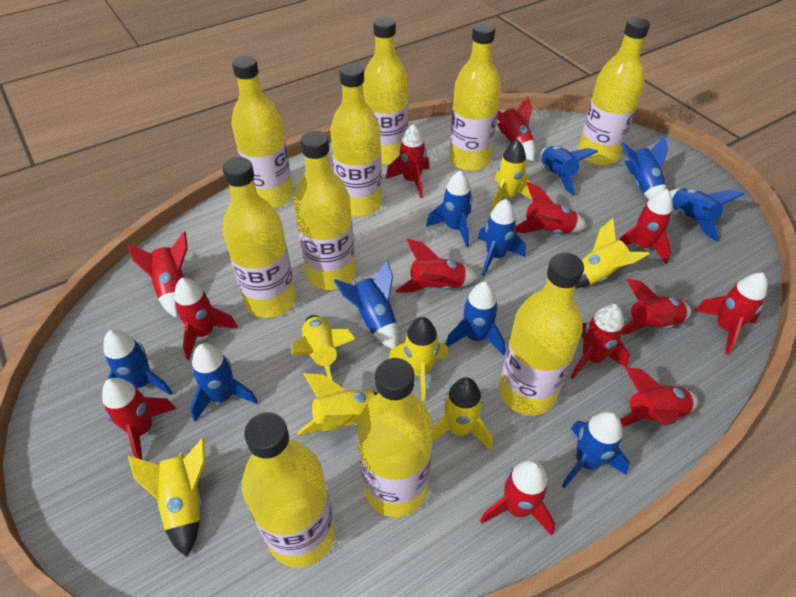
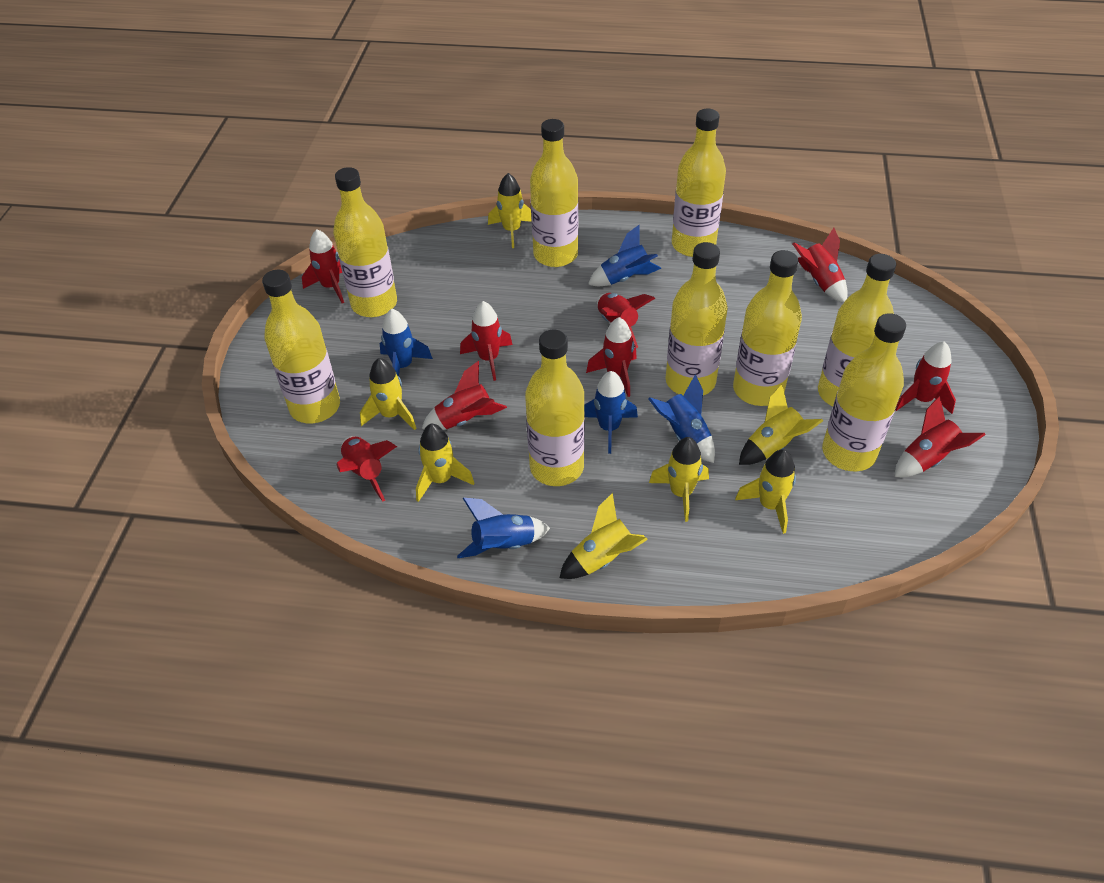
blue rocket: 10 -> 5
red rocket: 13 -> 9
yellow bottle: 10 -> 9

